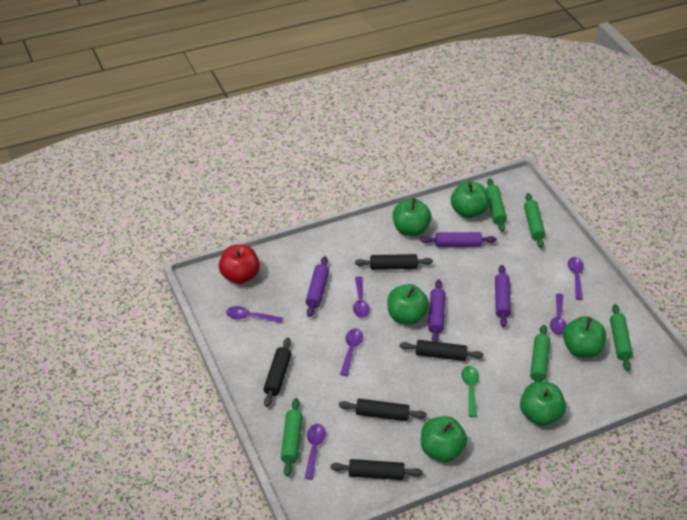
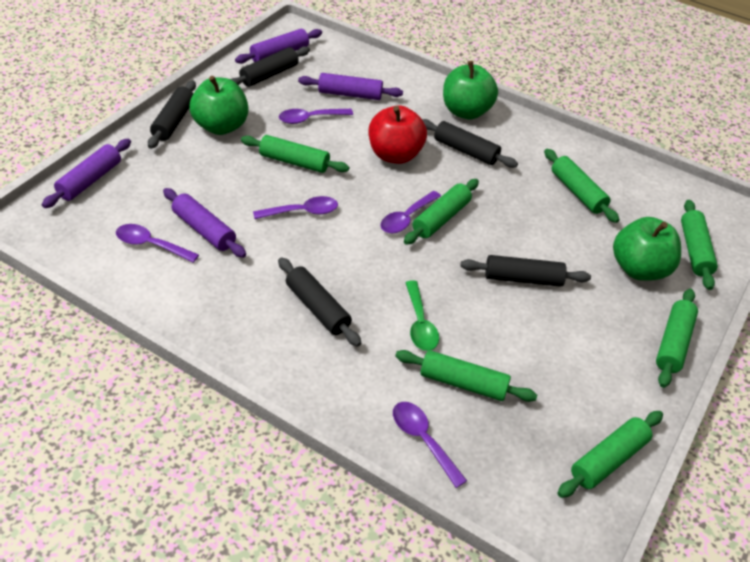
green apple: 6 -> 3
green rolling pin: 5 -> 7
purple spoon: 6 -> 5

